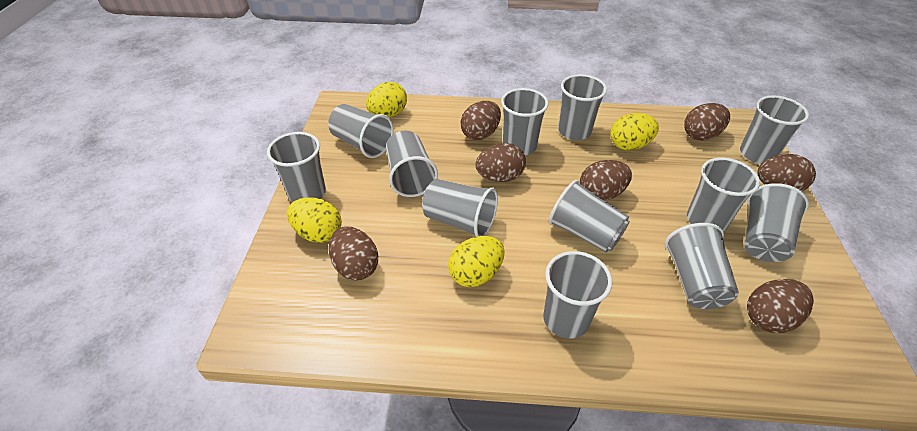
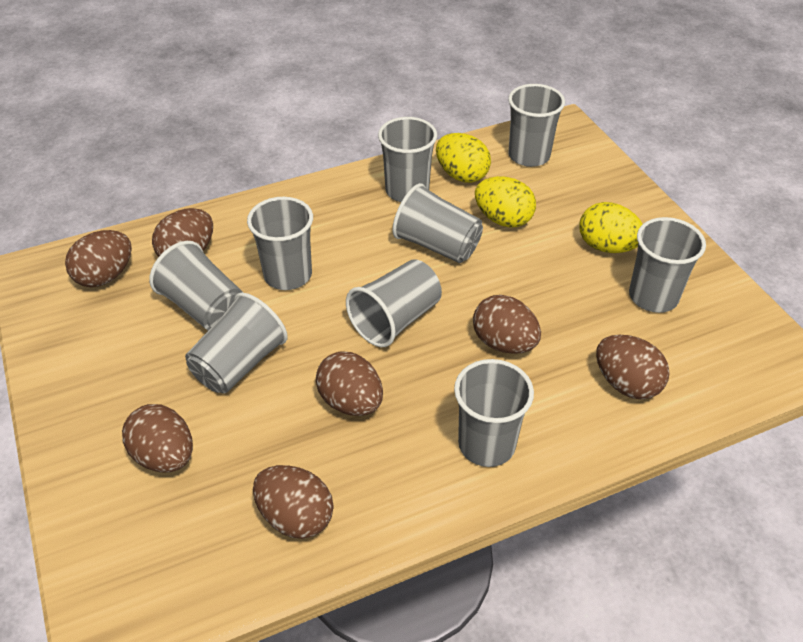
grey cup: 12 -> 9
yellow egg: 4 -> 3

